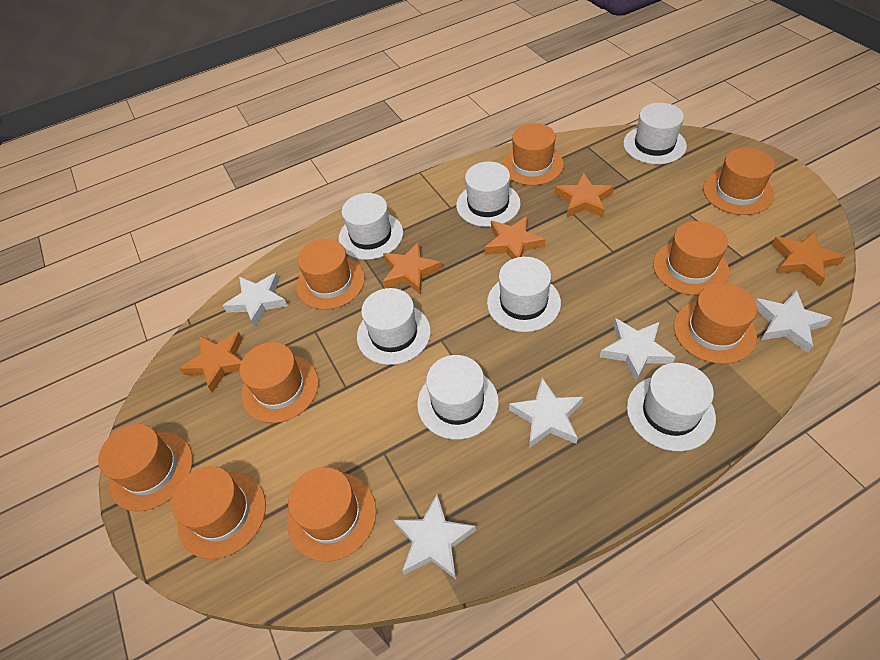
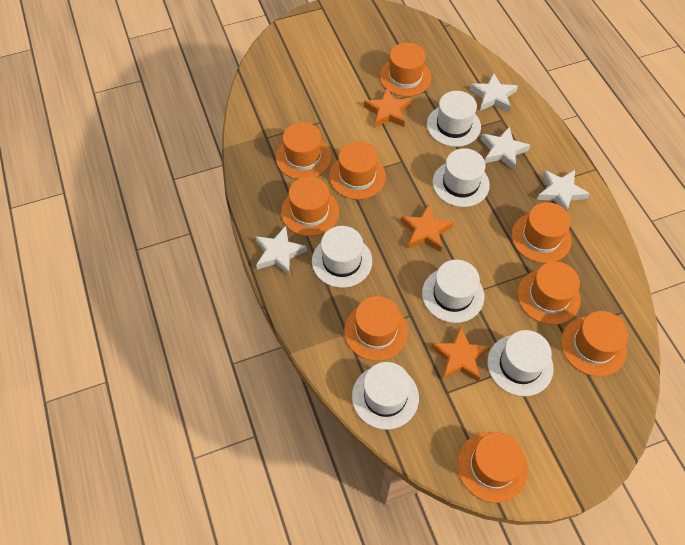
orange star: 5 -> 3
white hat: 7 -> 6
white star: 5 -> 4

